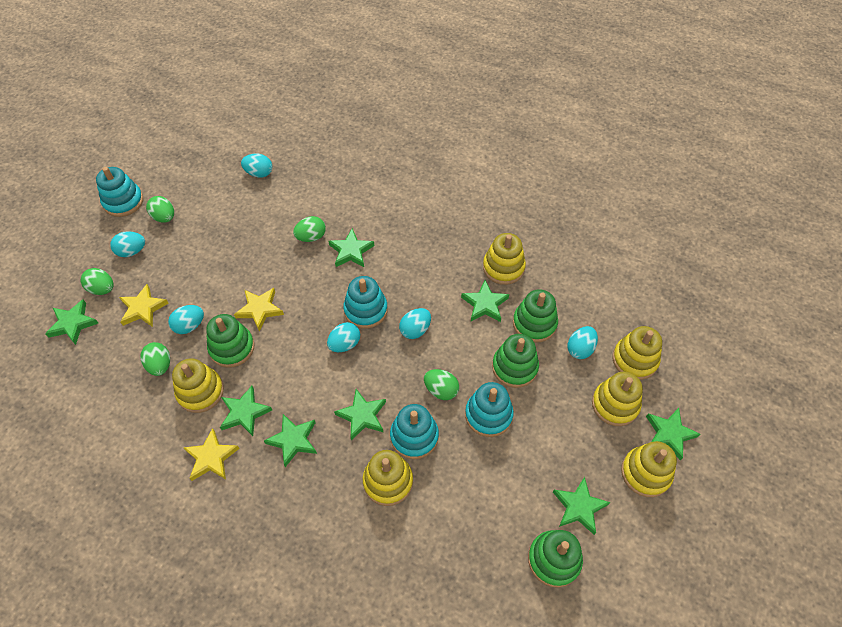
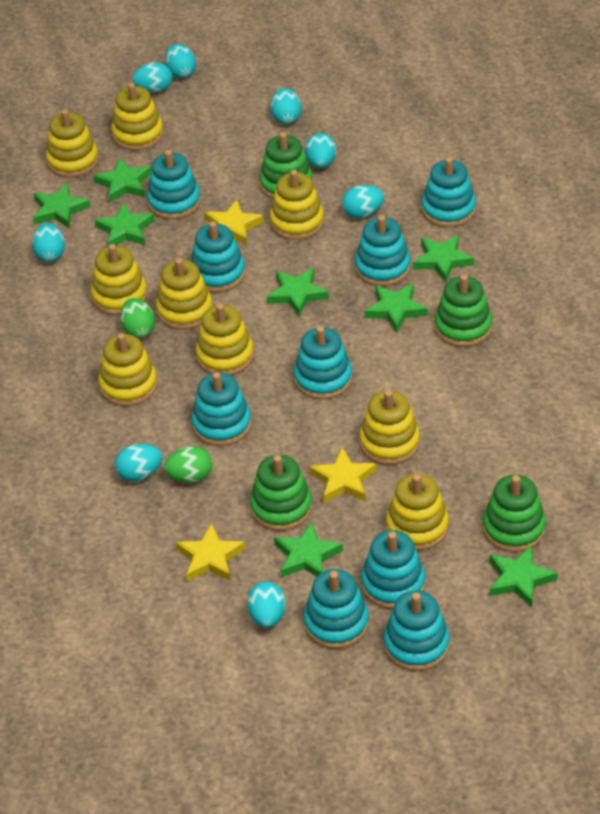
green egg: 5 -> 2
turquoise egg: 6 -> 8
turquoise stacking toy: 4 -> 9
yellow stacking toy: 6 -> 9

